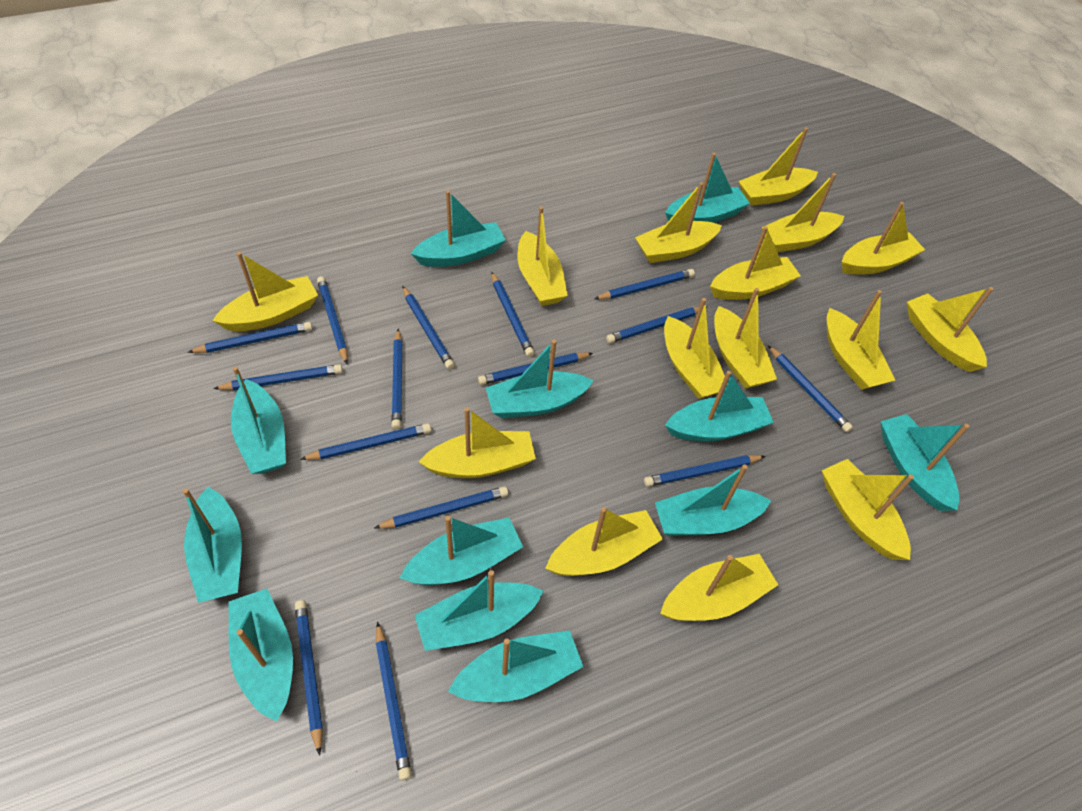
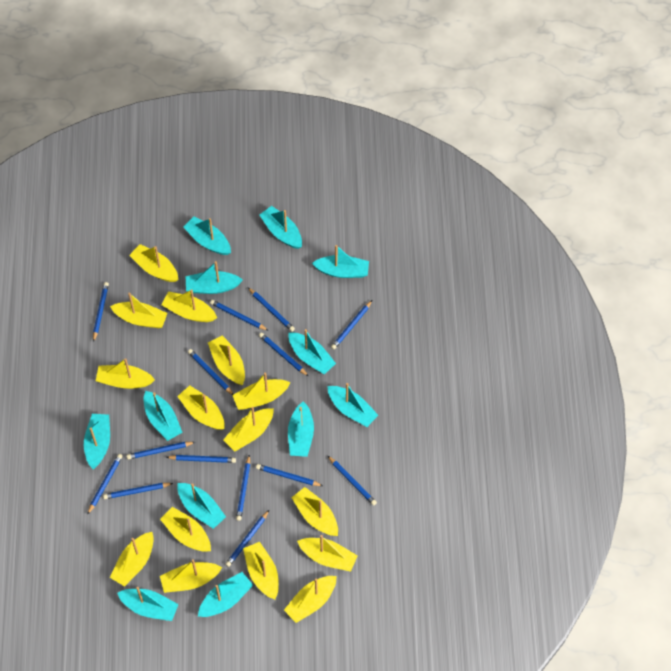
blue pencil: 15 -> 14

